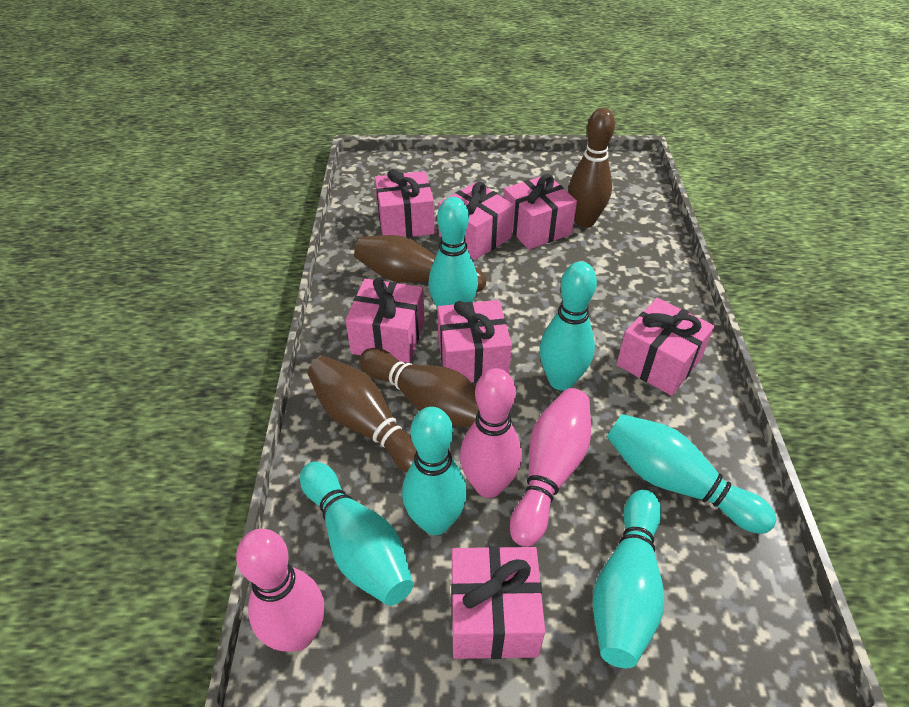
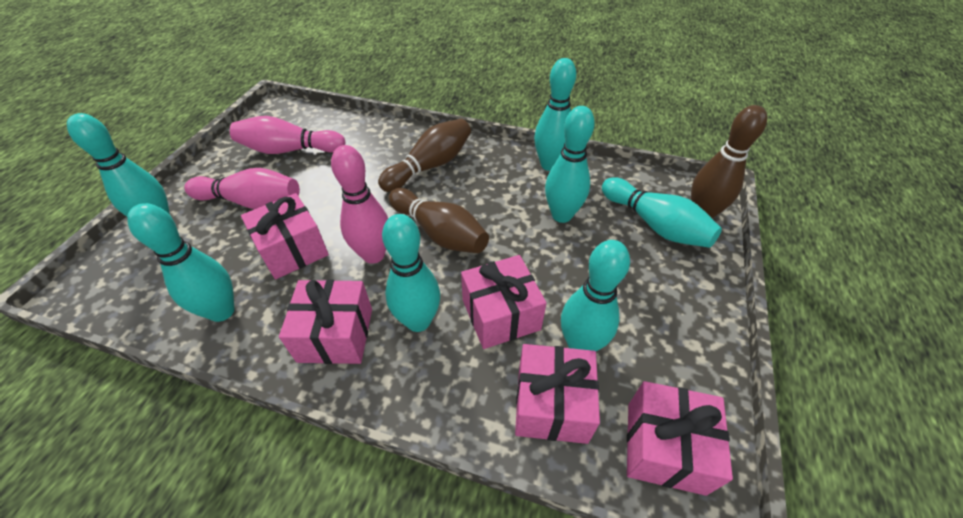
brown bowling pin: 4 -> 3
pink gift: 7 -> 5
turquoise bowling pin: 6 -> 7

